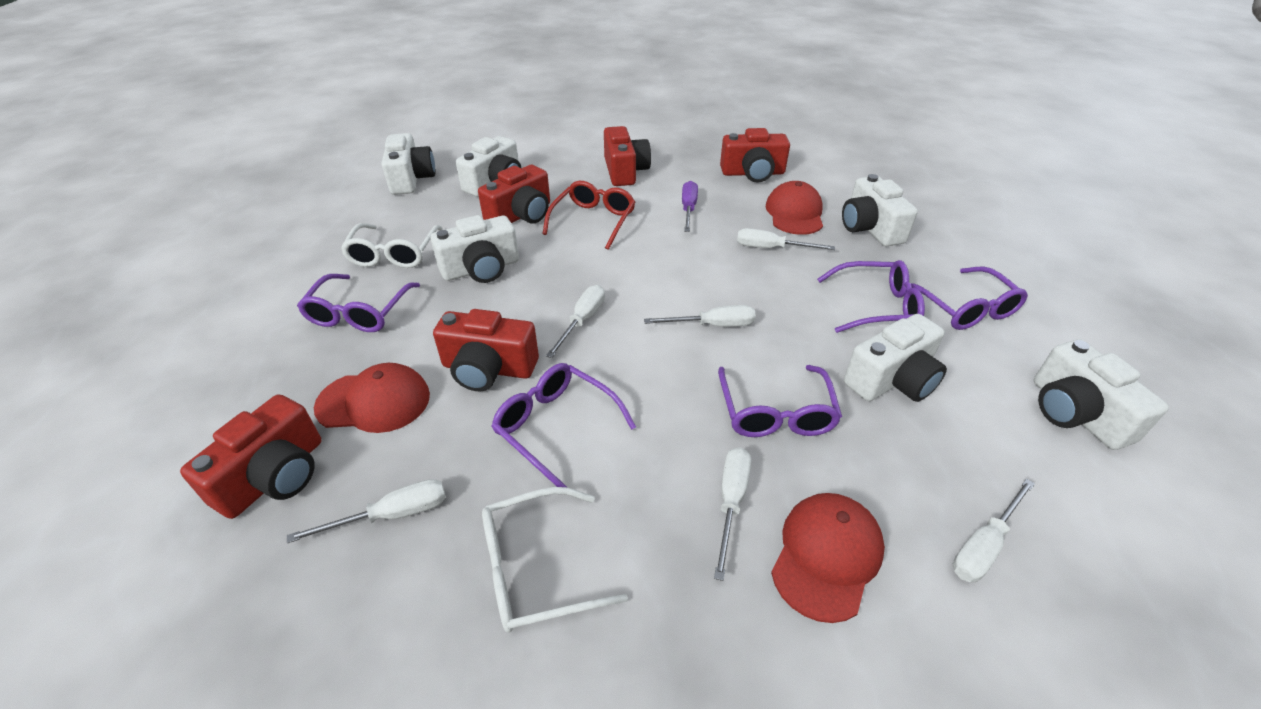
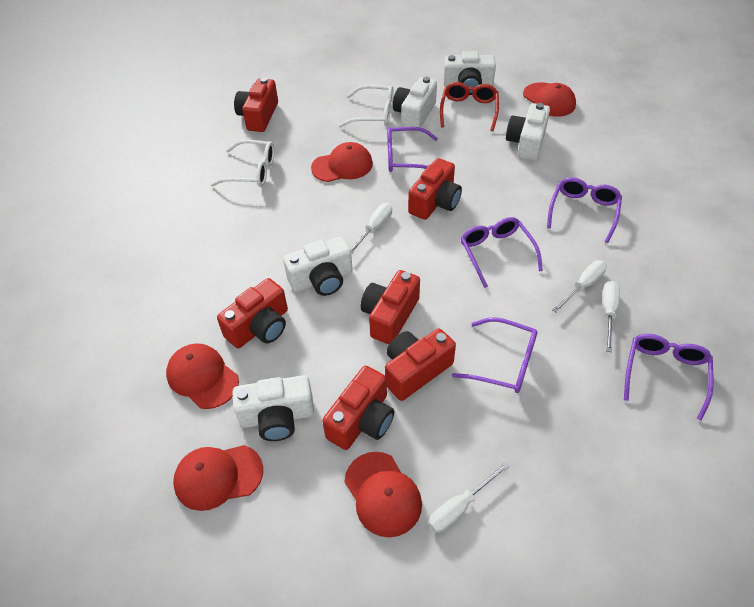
purple screwdriver: 1 -> 0
red camera: 5 -> 6
red cap: 3 -> 5
white camera: 6 -> 5
white screwdriver: 6 -> 4

